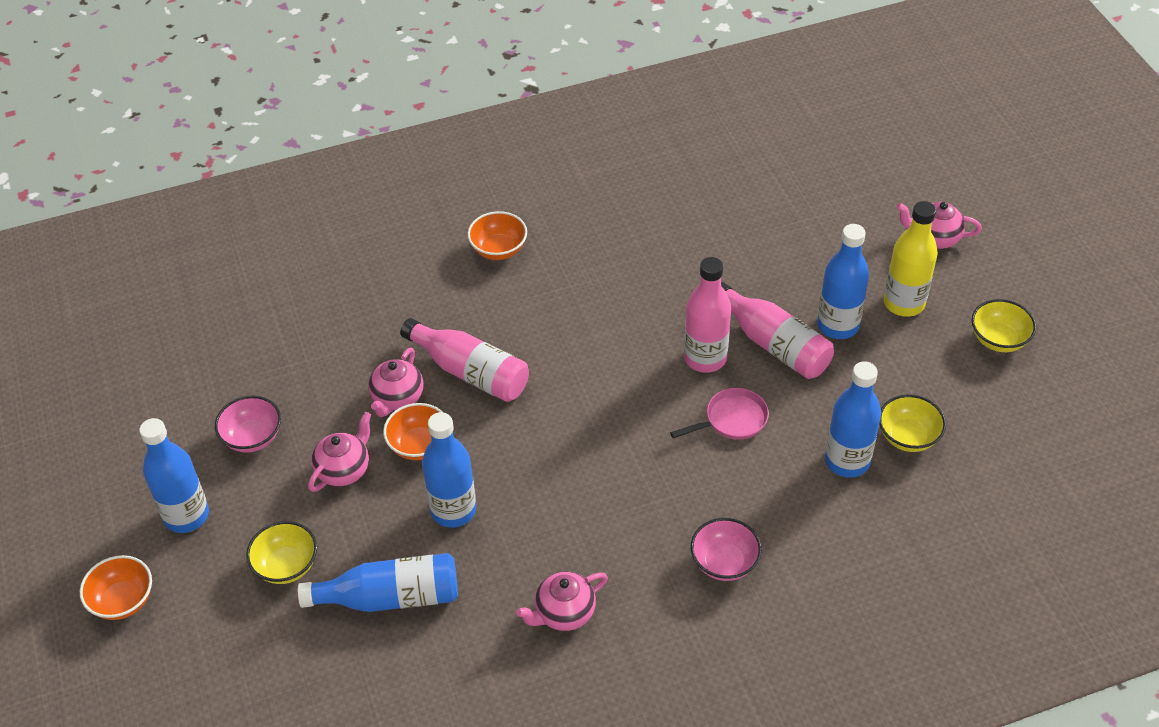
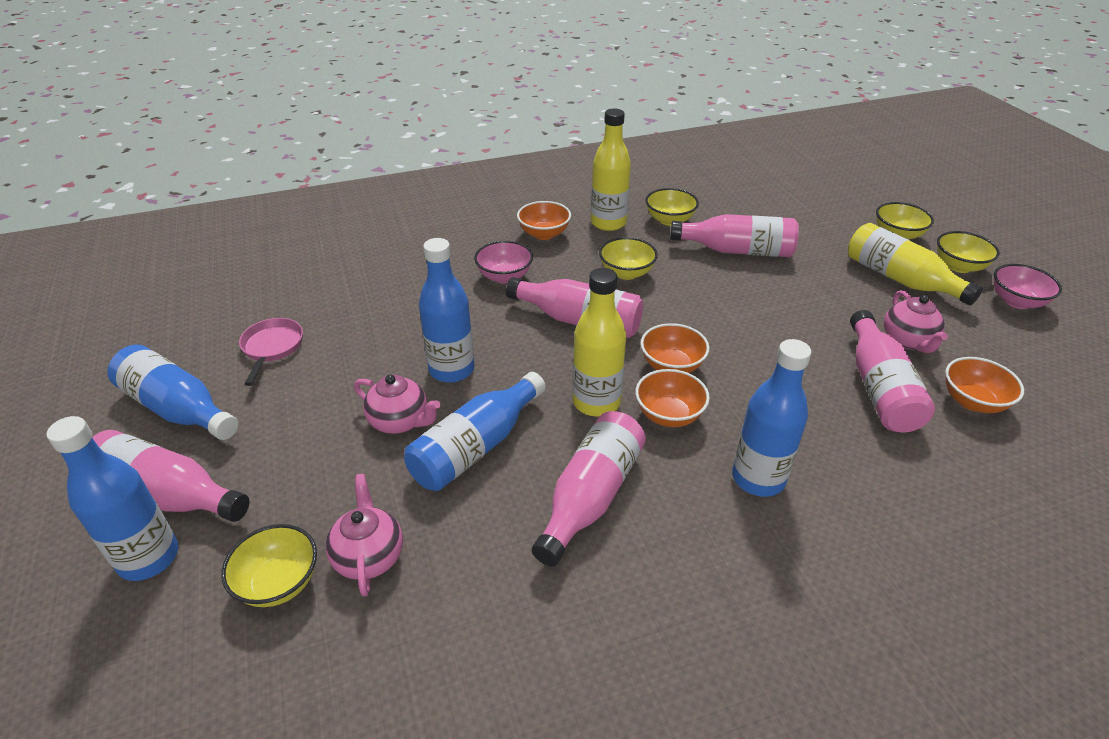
orange bowl: 3 -> 4
pink bottle: 3 -> 5
pink teapot: 4 -> 3
yellow bottle: 1 -> 3
yellow bowl: 3 -> 5

